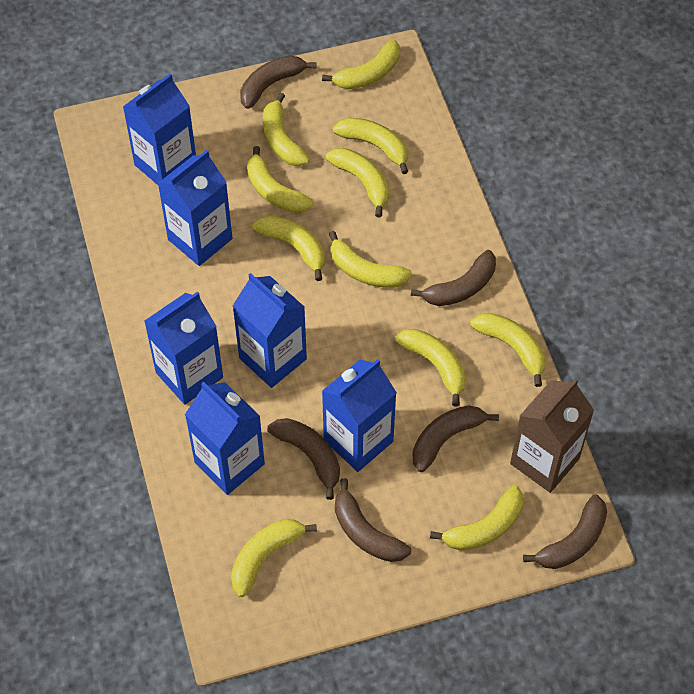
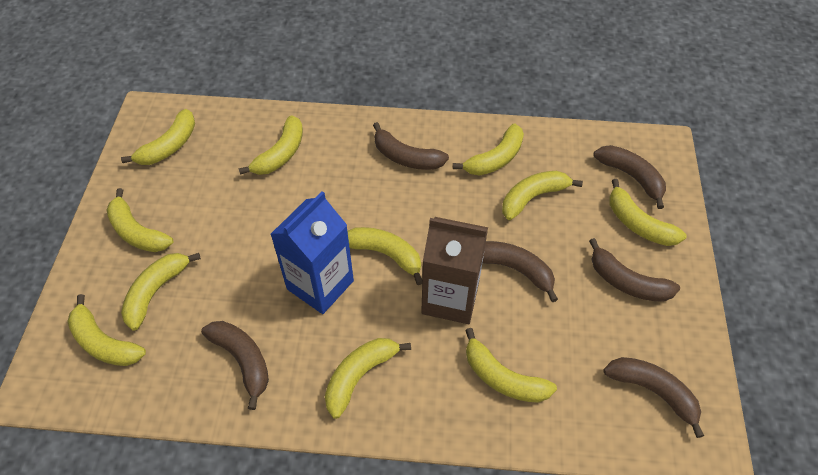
blue carton: 6 -> 1

